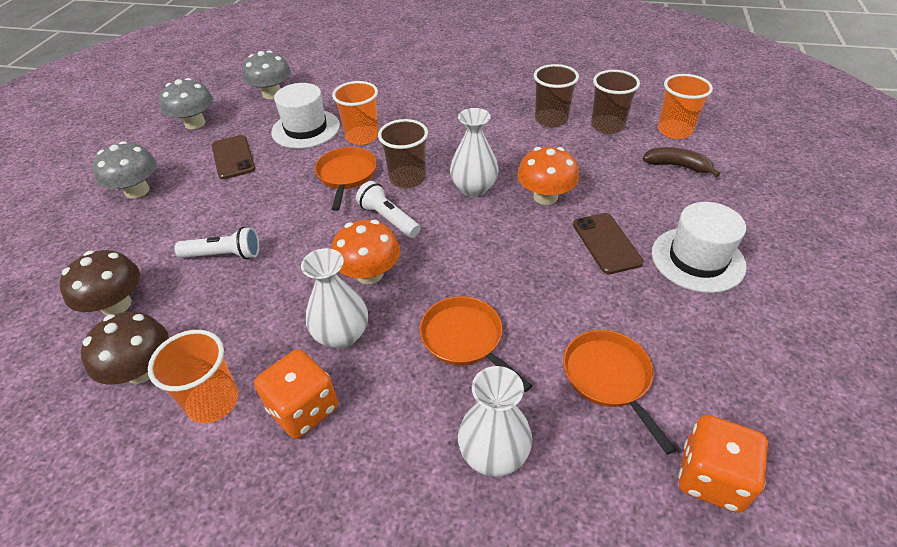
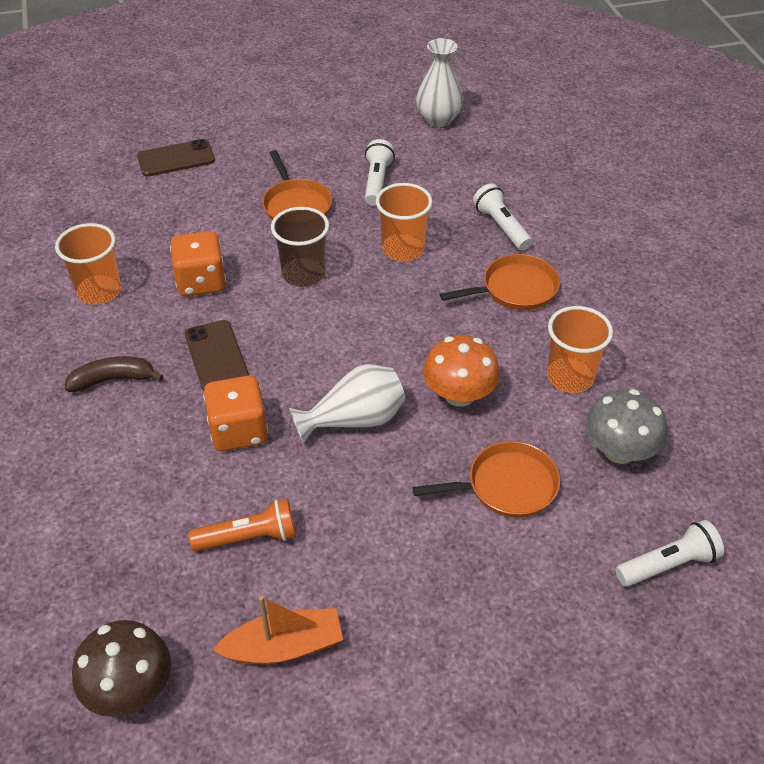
brown cup: 3 -> 1
brown mushroom: 2 -> 1
grey mushroom: 3 -> 1
orange boat: 0 -> 1
orange flashlight: 0 -> 1
orange mushroom: 2 -> 1
white flashlight: 2 -> 3
white hat: 2 -> 0
white vase: 3 -> 2

